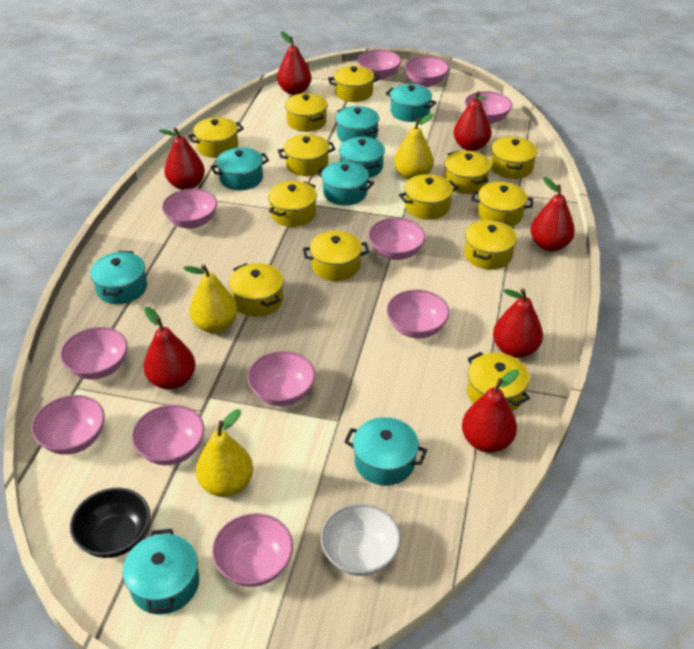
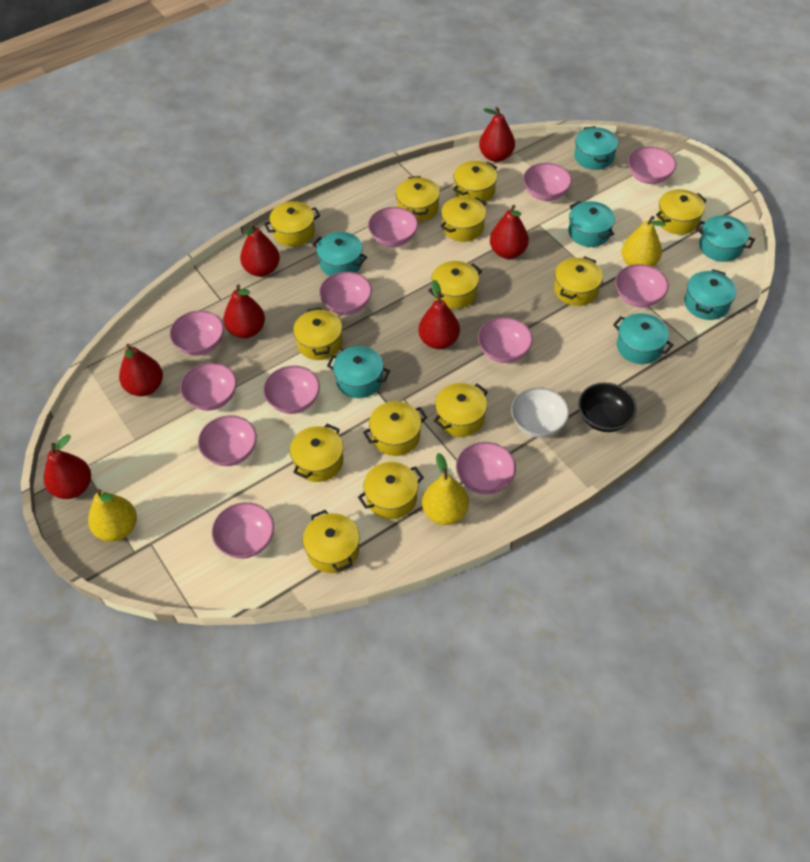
pink bowl: 11 -> 12
turquoise pot: 8 -> 7

